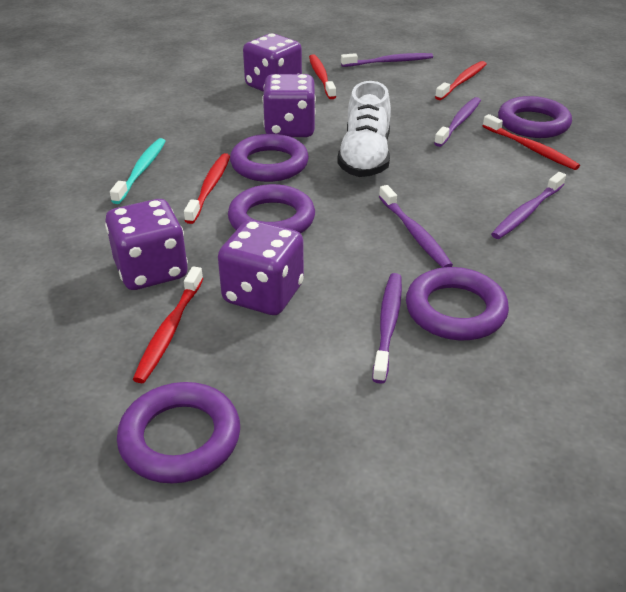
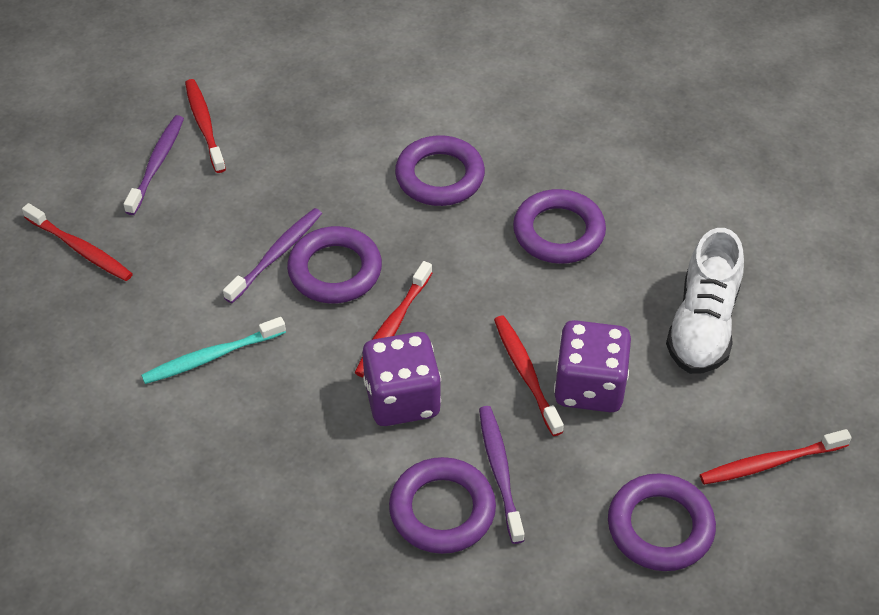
purple dice: 4 -> 2
purple toothbrush: 5 -> 3

